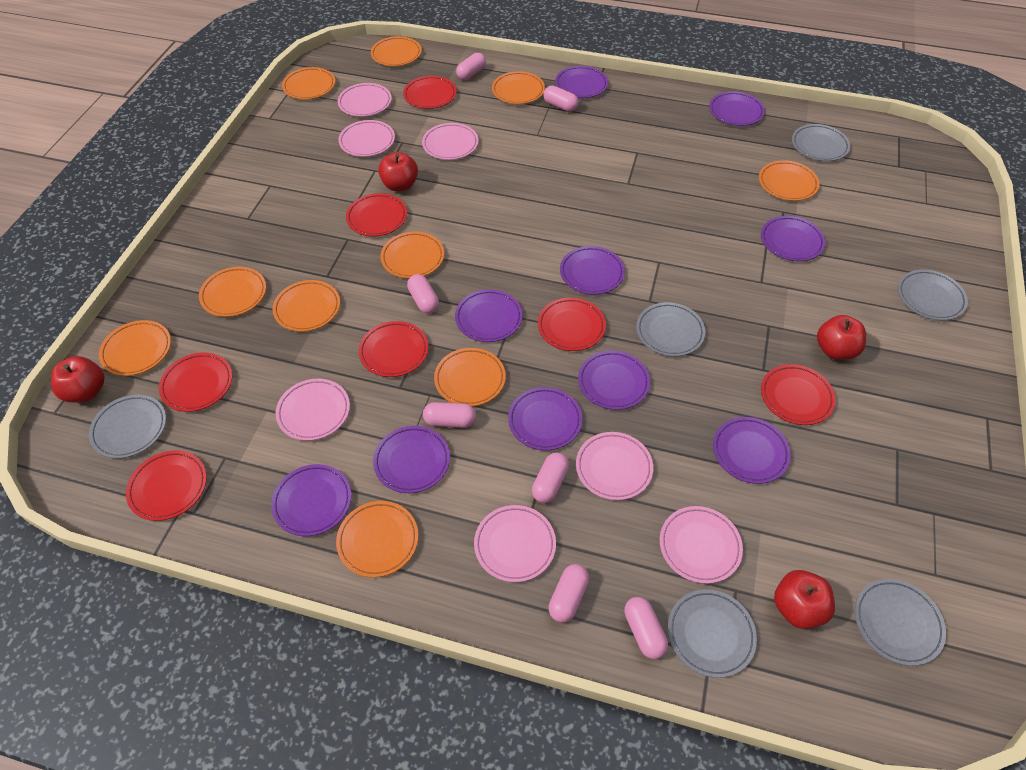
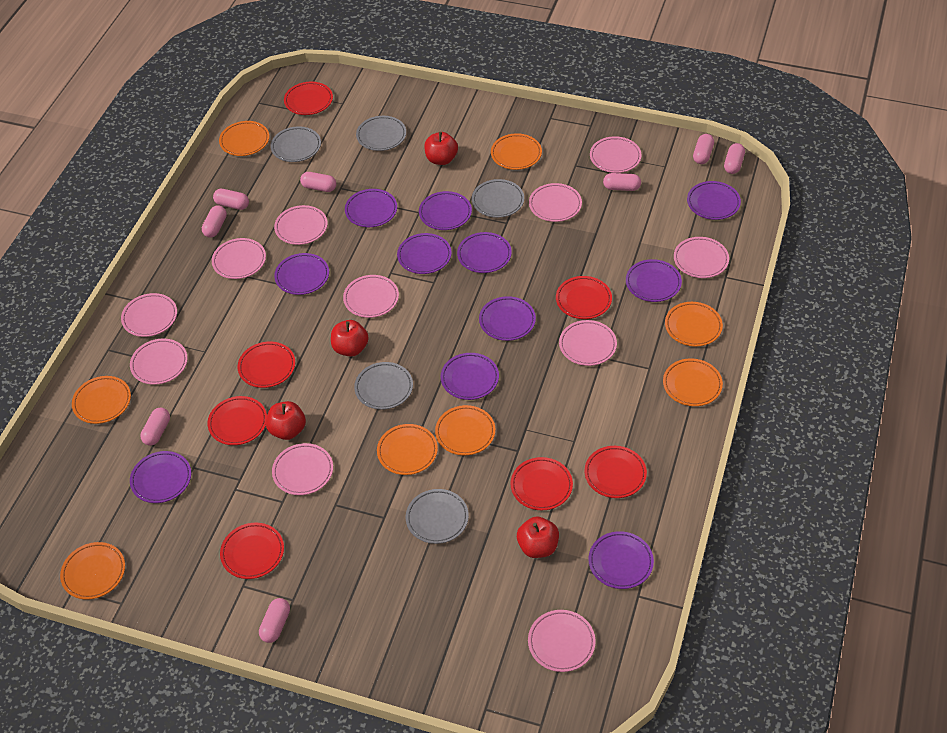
grey plate: 6 -> 5
orange plate: 10 -> 8
pink capsule: 7 -> 8
pink plate: 7 -> 11
purple plate: 10 -> 11

